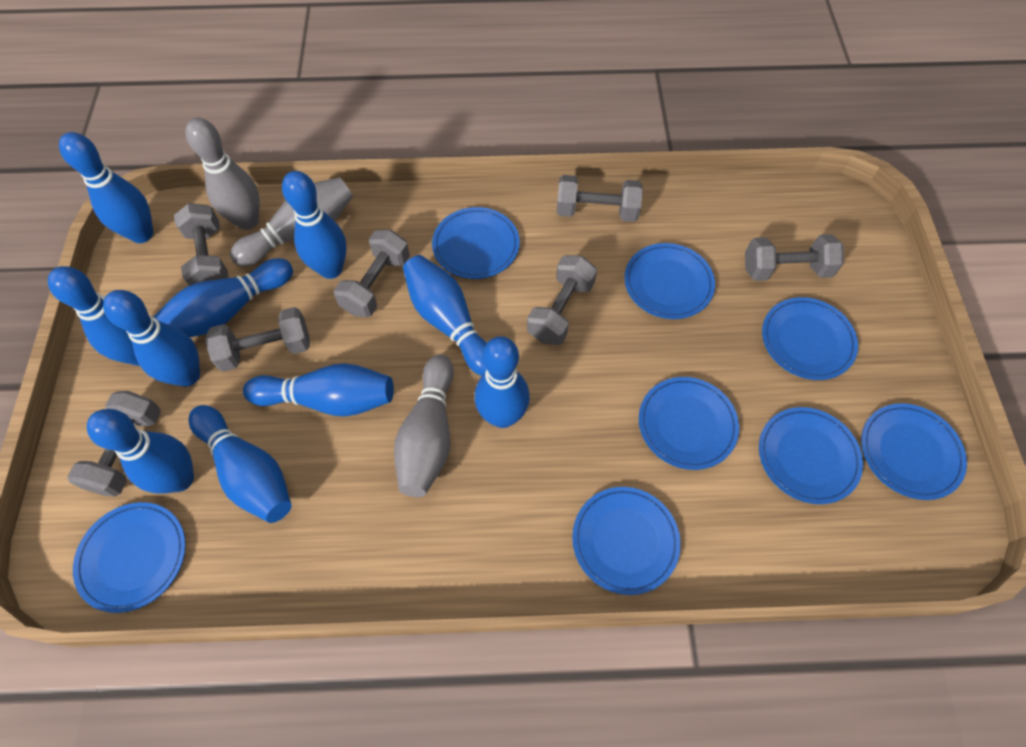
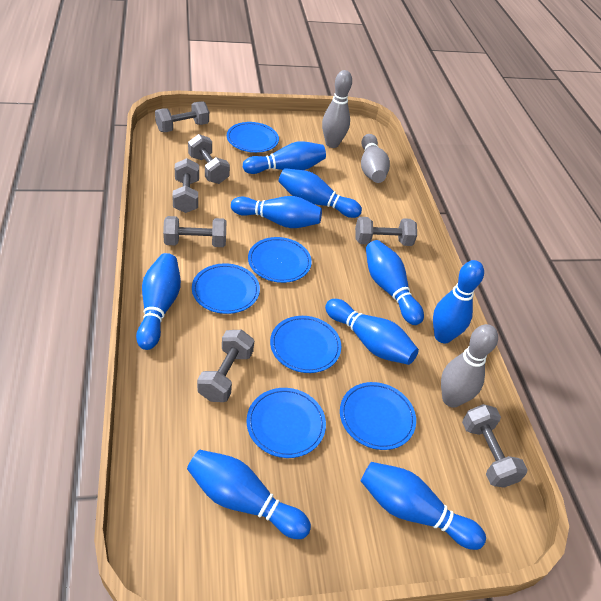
blue bowling pin: 10 -> 9
blue plate: 8 -> 6

